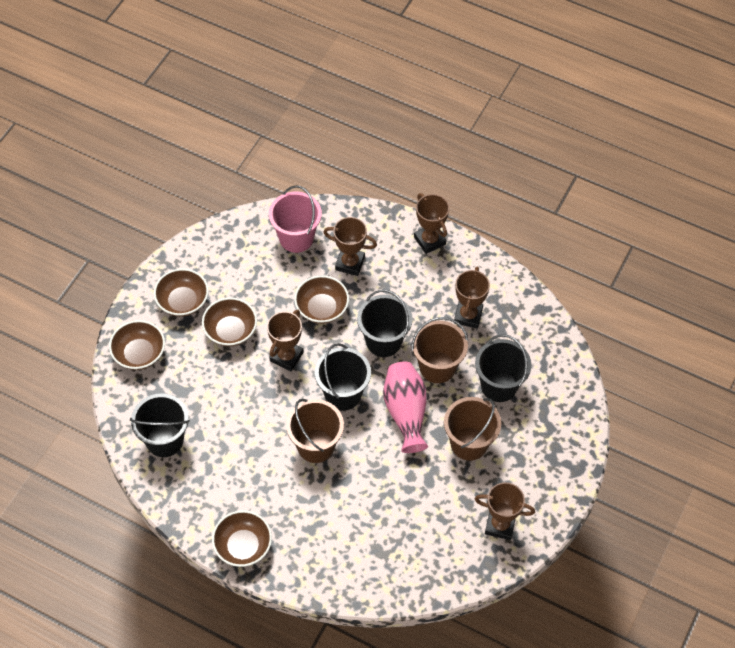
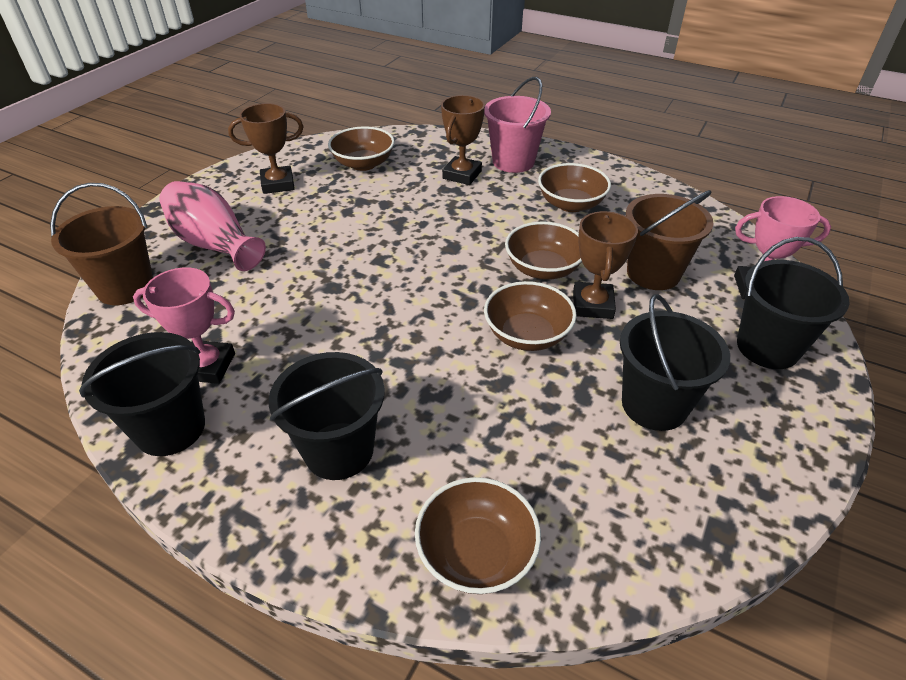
brown bucket: 3 -> 2
brown trophy: 5 -> 3
pink trophy: 0 -> 2

